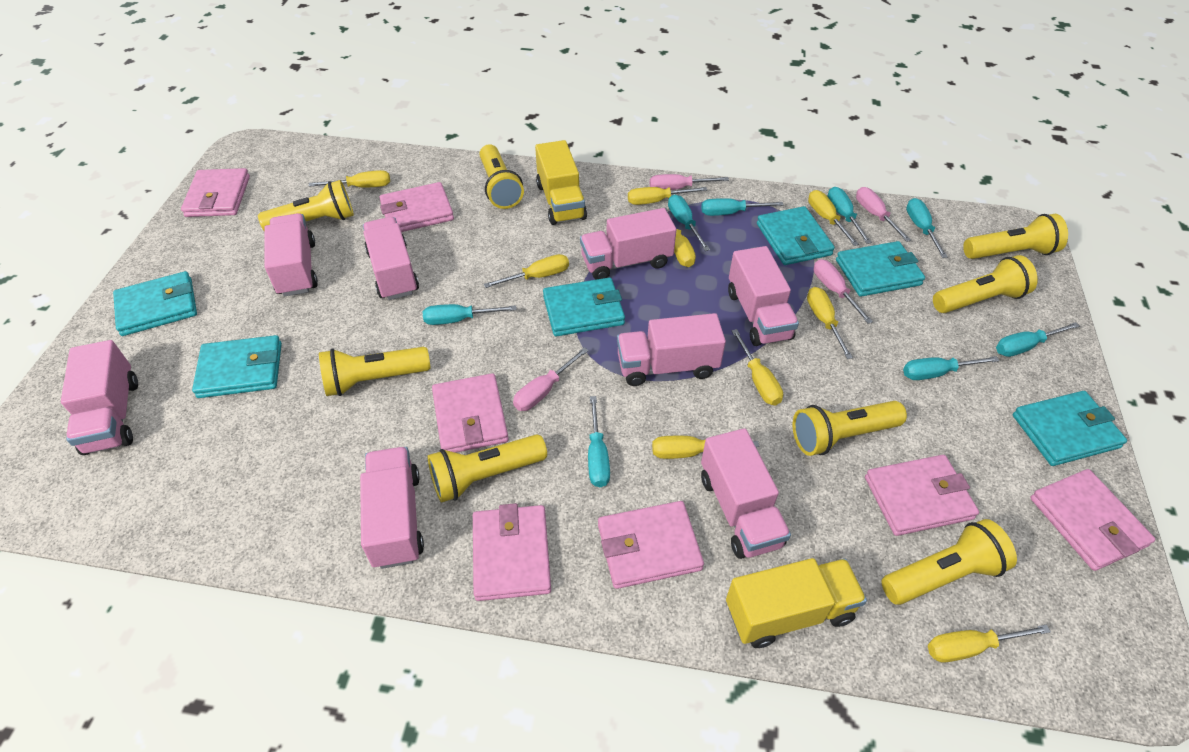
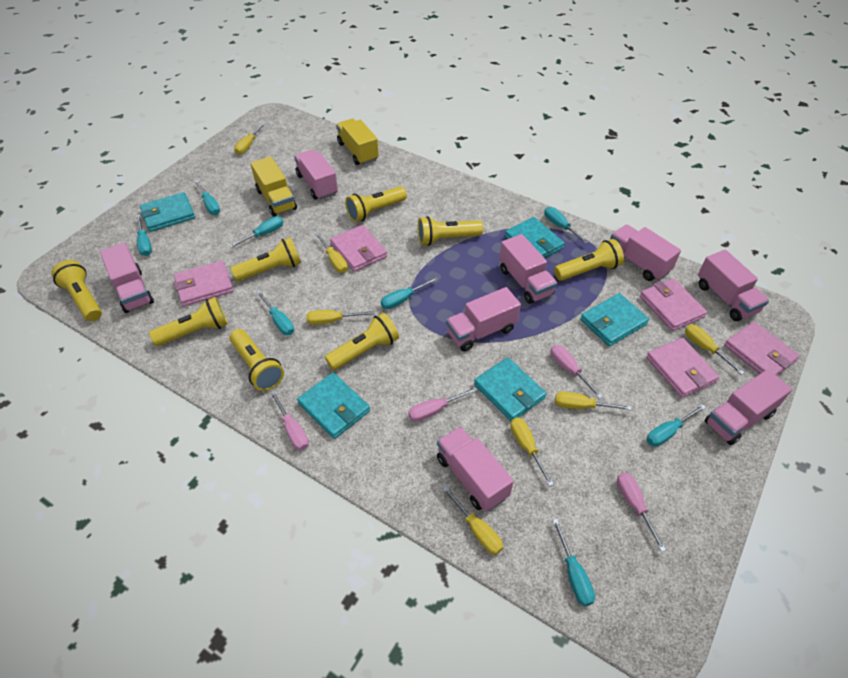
pink wallet: 7 -> 5
turquoise wallet: 6 -> 5
yellow screwdriver: 9 -> 7

